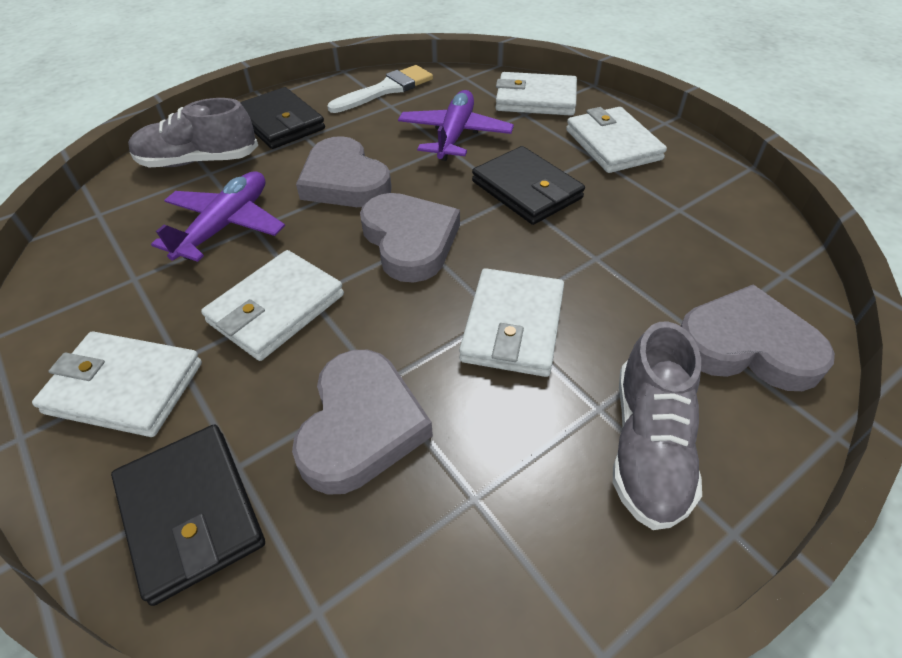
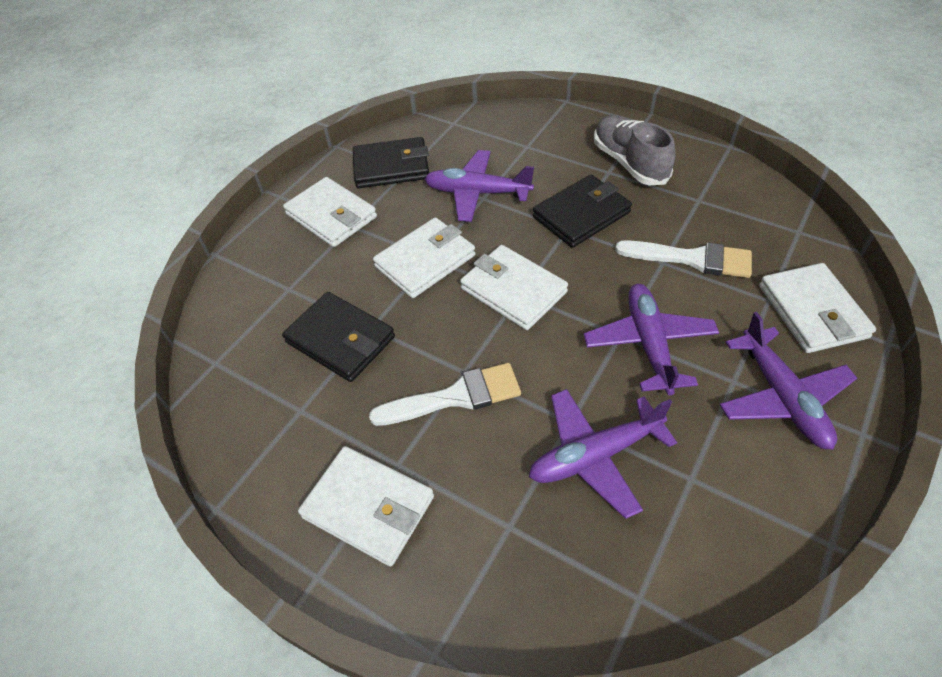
grey heart: 4 -> 0
grey shoe: 2 -> 1
purple plane: 2 -> 4
white brush: 1 -> 2

